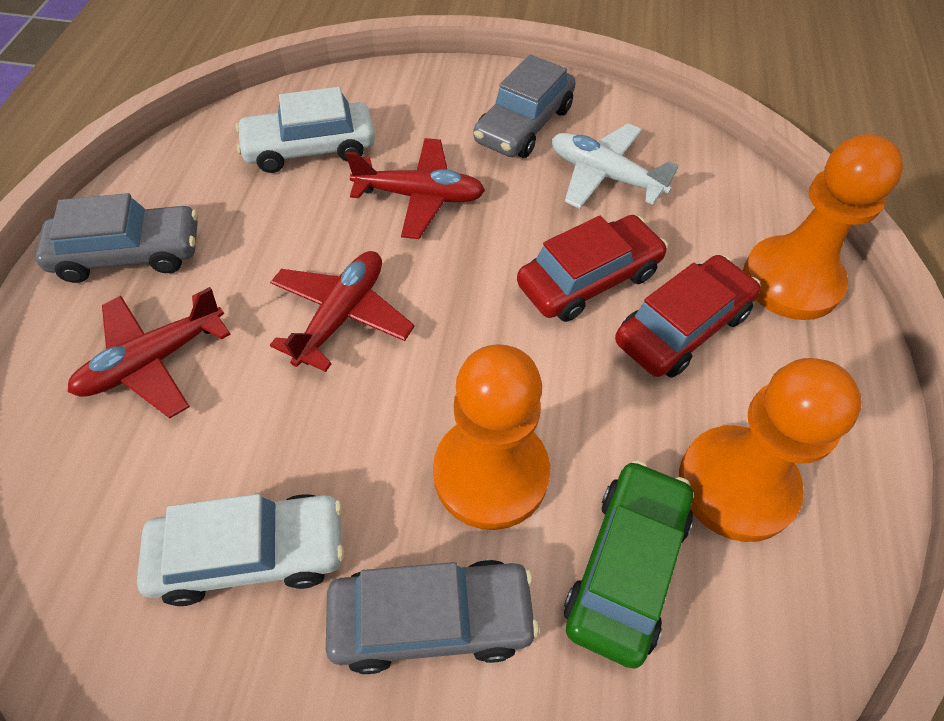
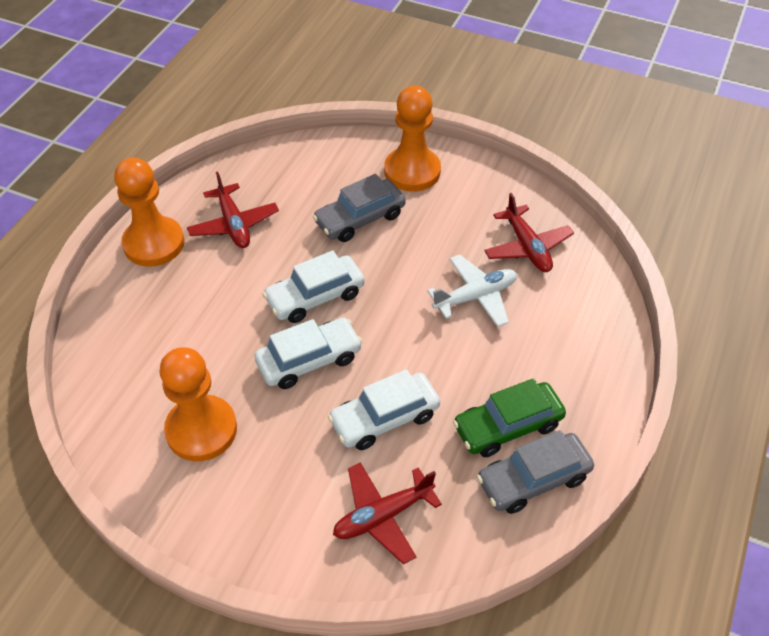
grey car: 3 -> 2
red car: 2 -> 0
white car: 2 -> 3

